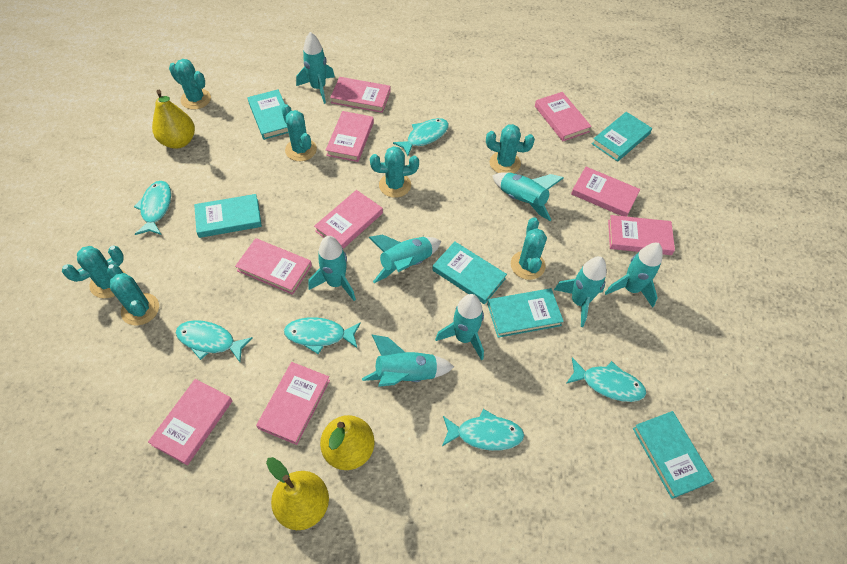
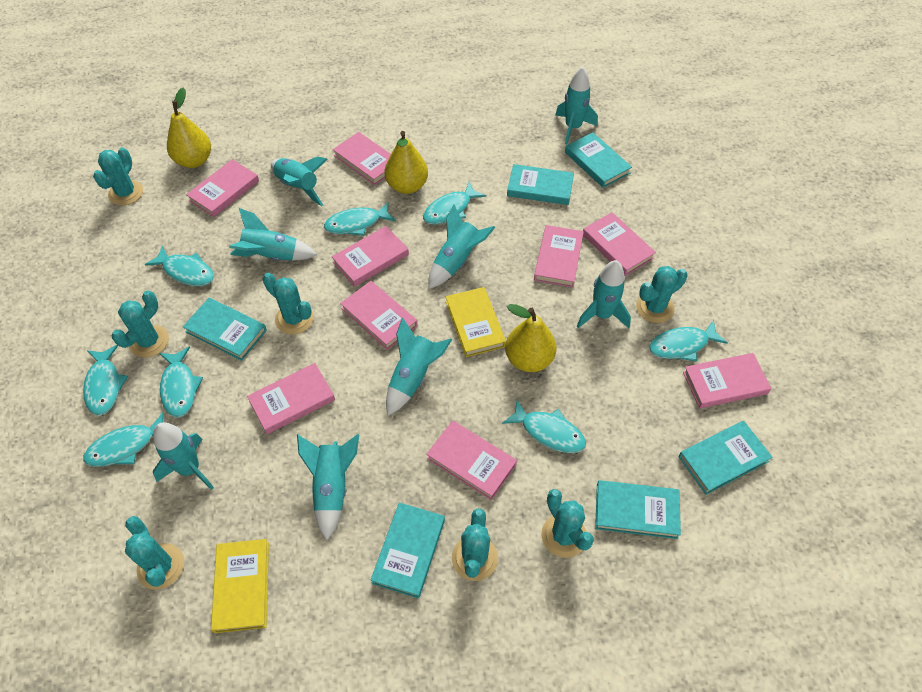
turquoise fish: 6 -> 8
yellow book: 0 -> 2

